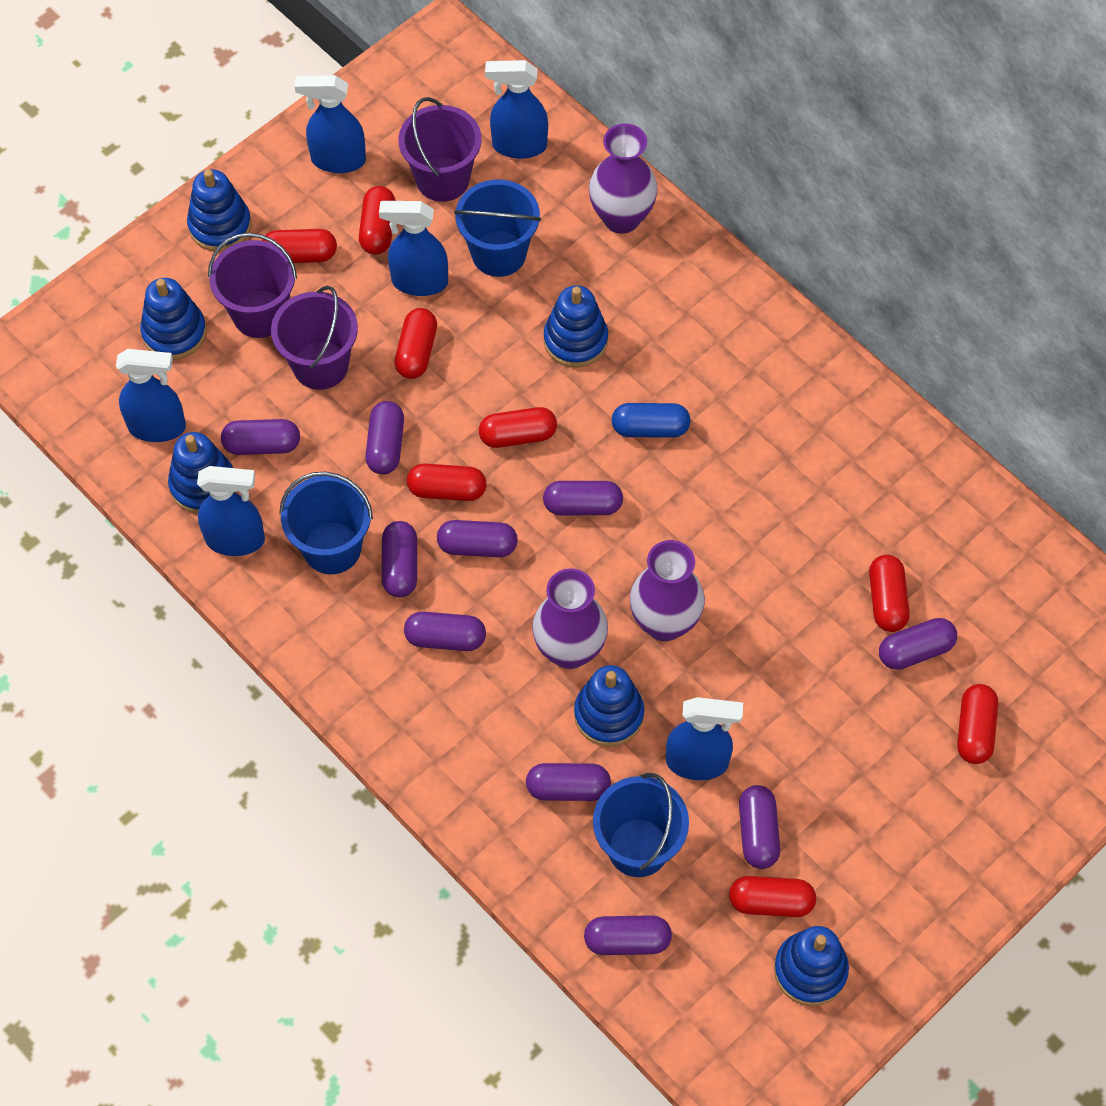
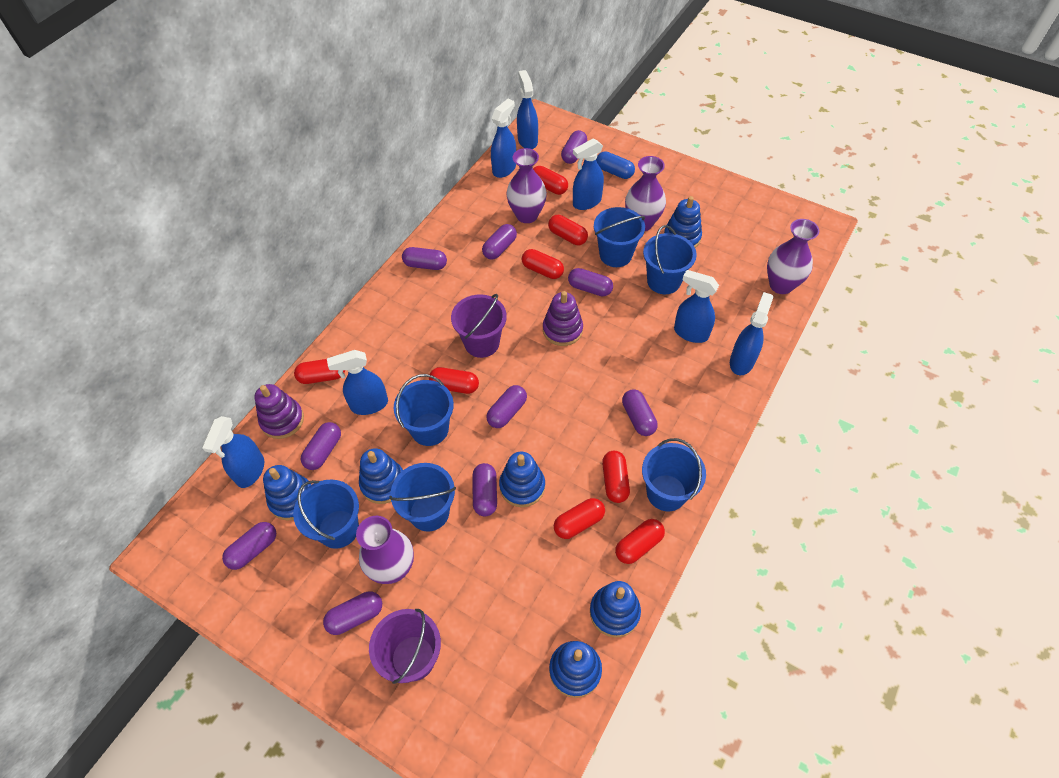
blue bucket: 3 -> 6
blue spray bottle: 6 -> 7
purple bucket: 3 -> 2
purple stacking toy: 0 -> 2
purple vase: 3 -> 4

